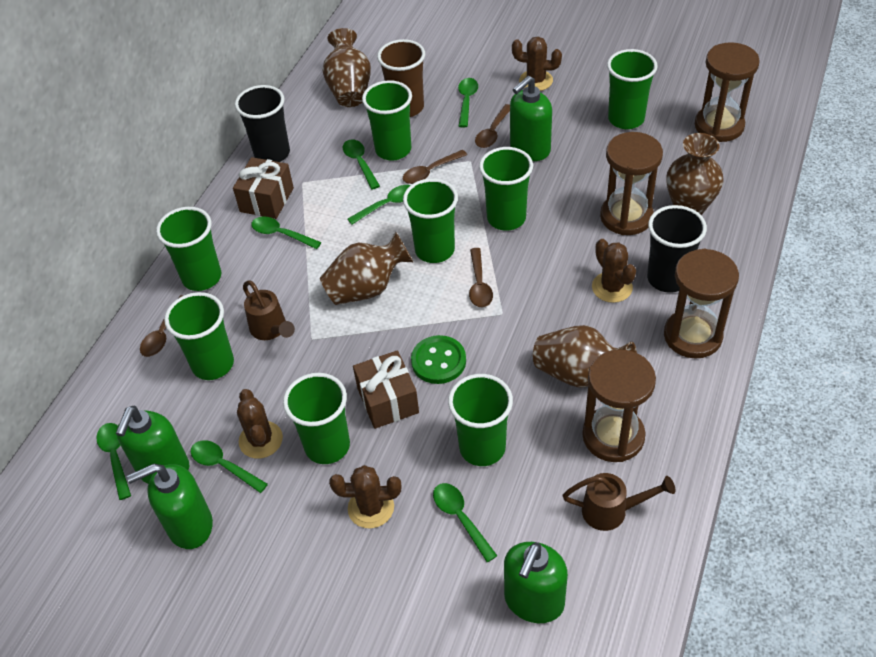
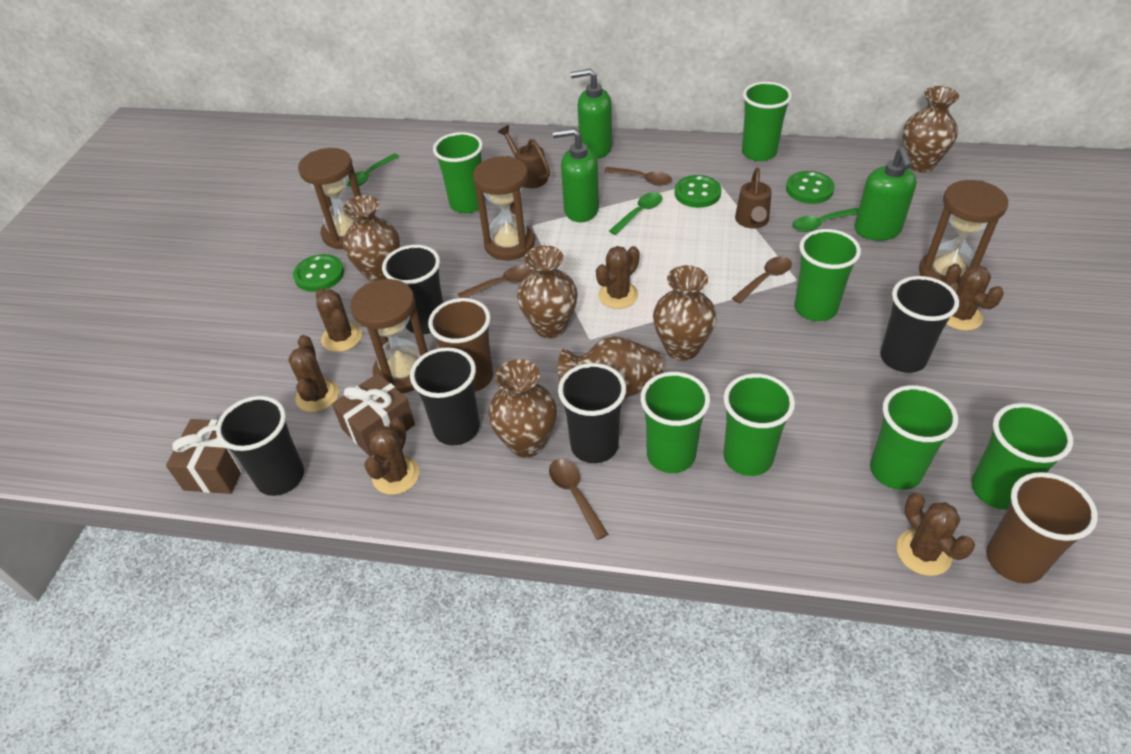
black cup: 2 -> 5
brown cactus: 4 -> 6
brown cup: 1 -> 2
brown vase: 4 -> 6
green button: 1 -> 3
green cup: 8 -> 7
green soap dispenser: 4 -> 3
green spoon: 7 -> 3

